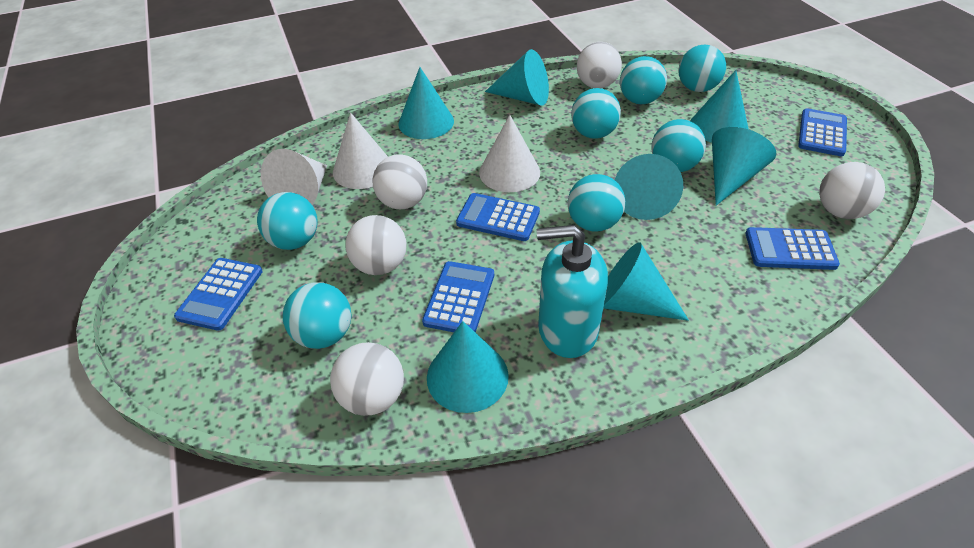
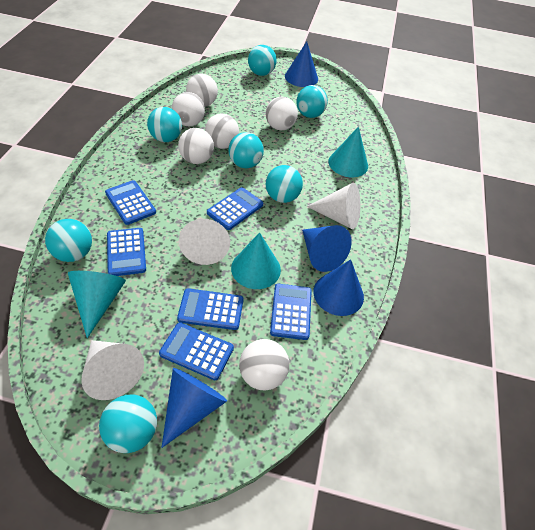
blue calculator: 5 -> 6
blue cone: 0 -> 4
turquoise cone: 7 -> 3
turquoise soap dispenser: 1 -> 0
white ball: 5 -> 6

